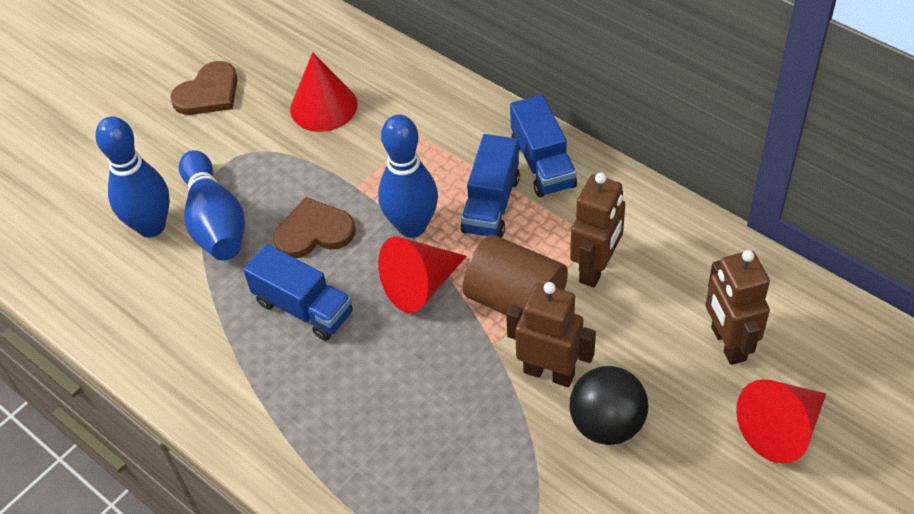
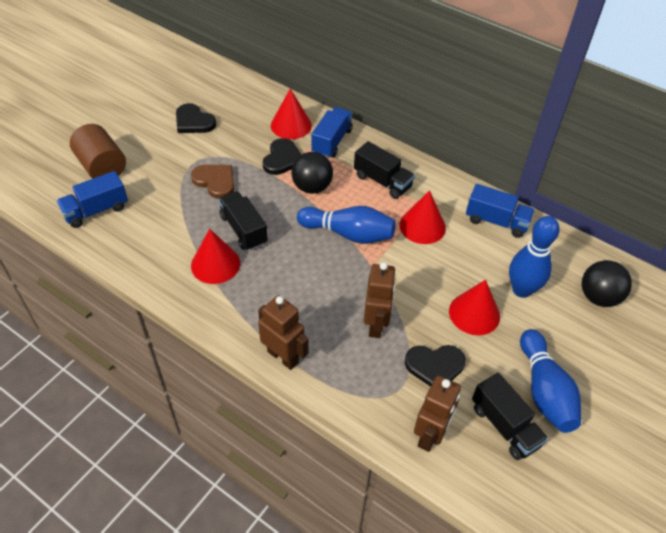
black ball: 1 -> 2
black heart: 0 -> 3
black truck: 0 -> 3
brown heart: 2 -> 1
red cone: 3 -> 4

